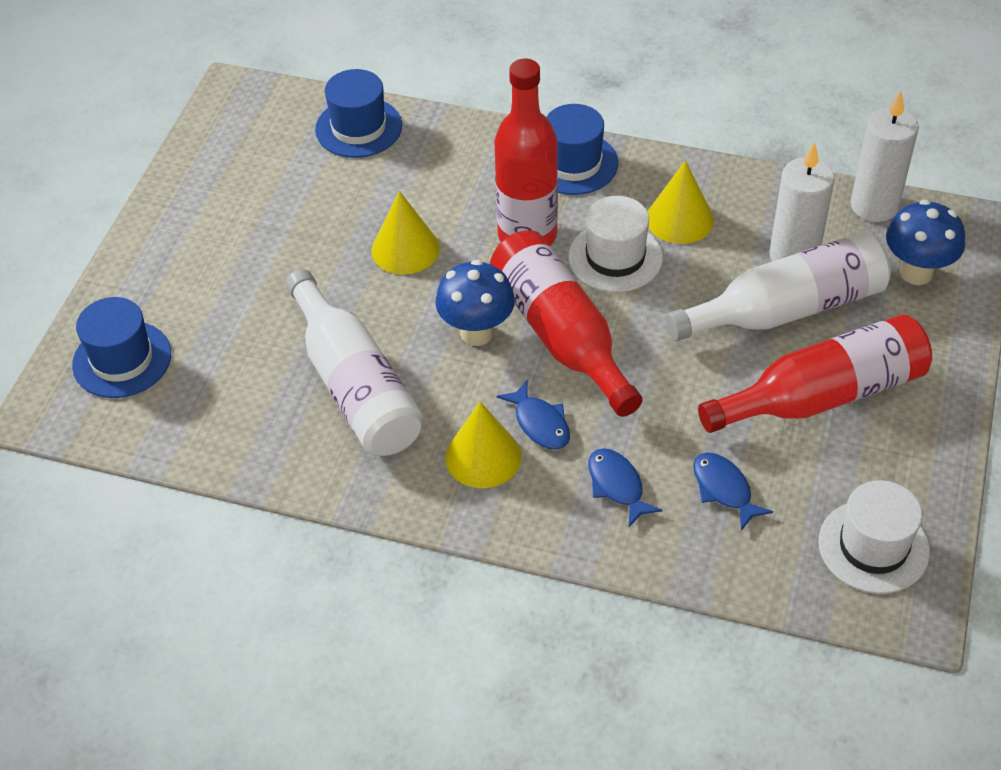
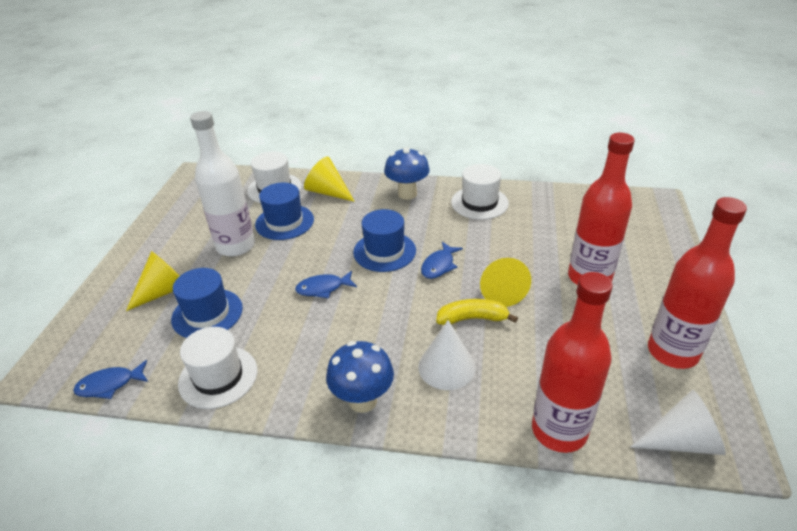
white bottle: 2 -> 1
white candle: 2 -> 0
white cone: 0 -> 2
white hat: 2 -> 3
yellow banana: 0 -> 1

